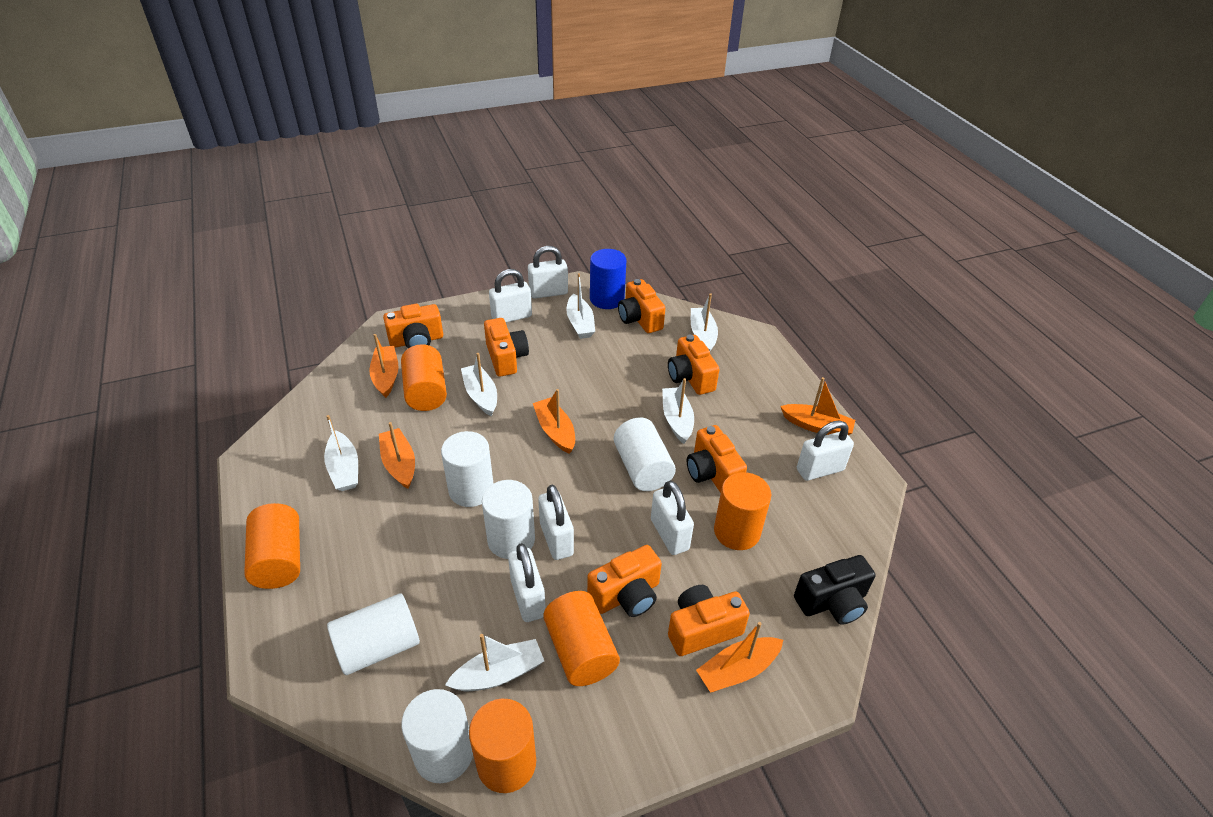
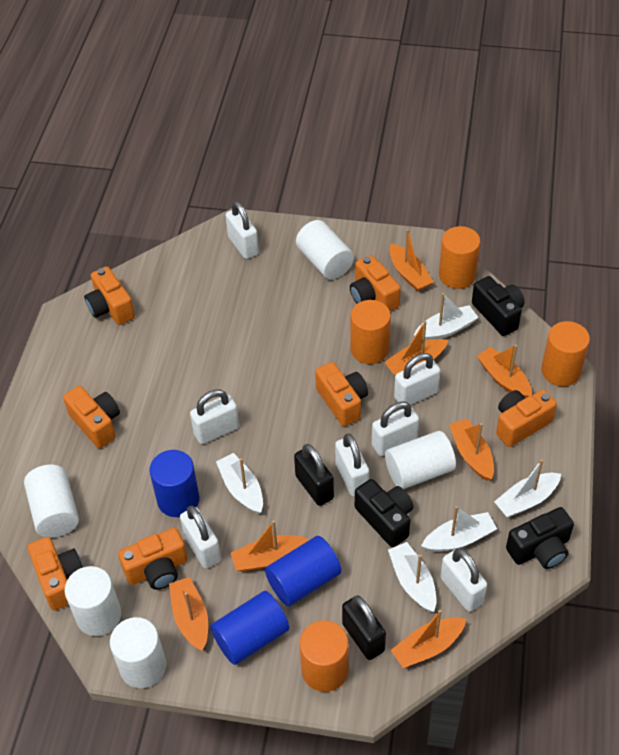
black camera: 1 -> 3
black padlock: 0 -> 2
blue cylinder: 1 -> 3
orange boat: 5 -> 7
orange cylinder: 5 -> 4
white boat: 6 -> 5
white padlock: 6 -> 7

